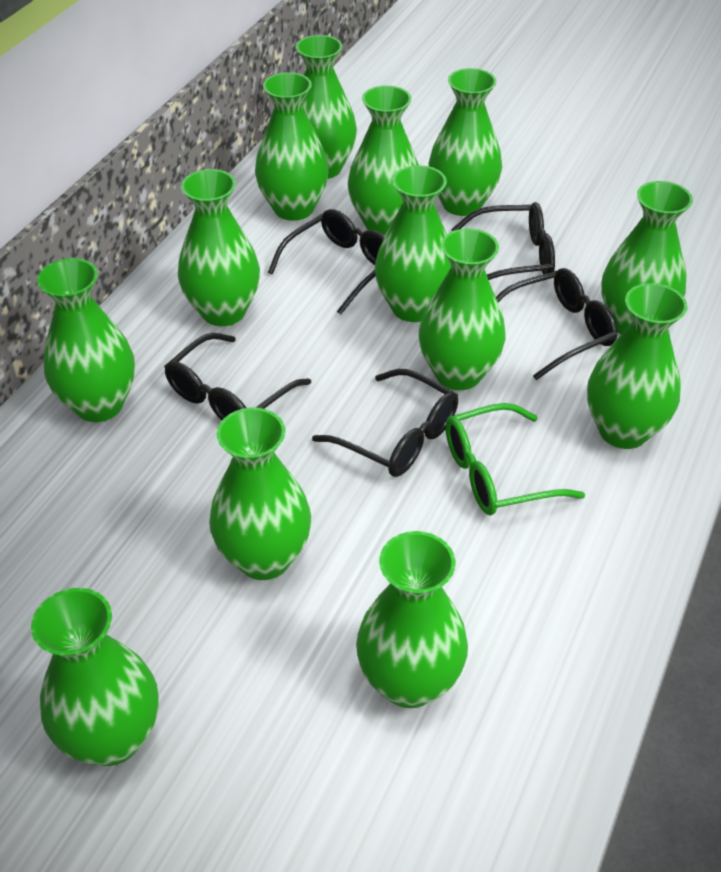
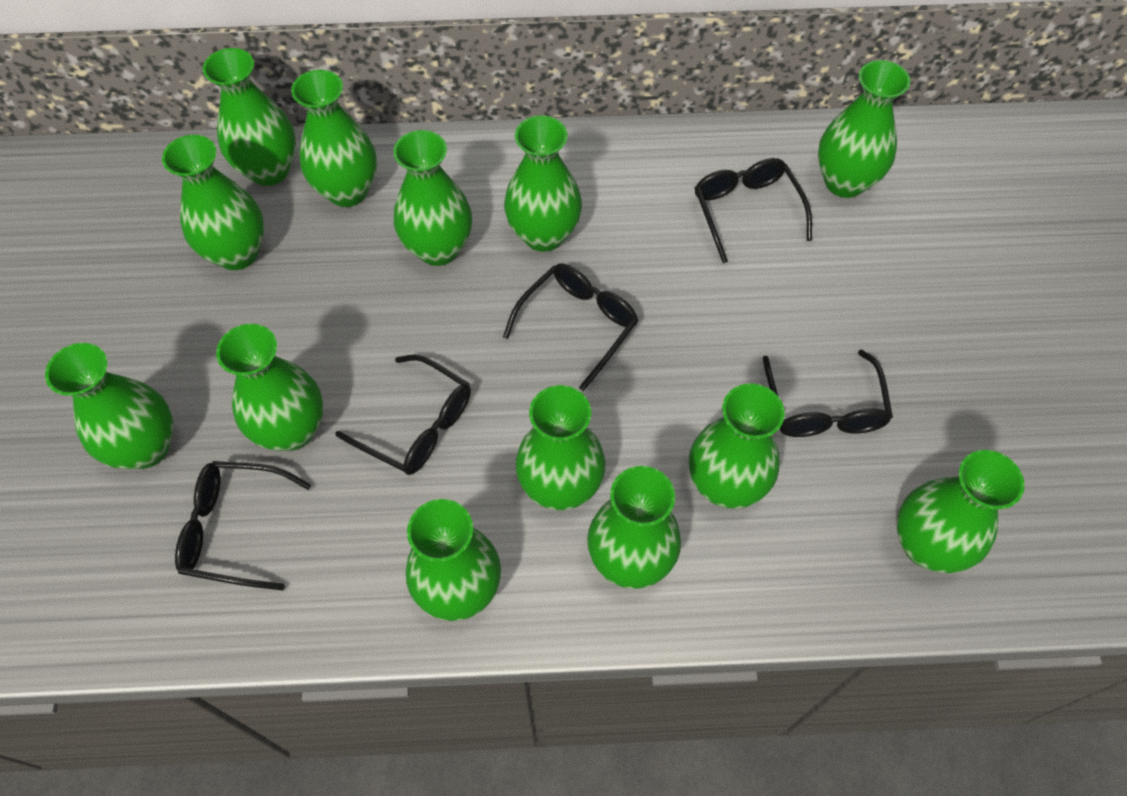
green glasses: 1 -> 0

